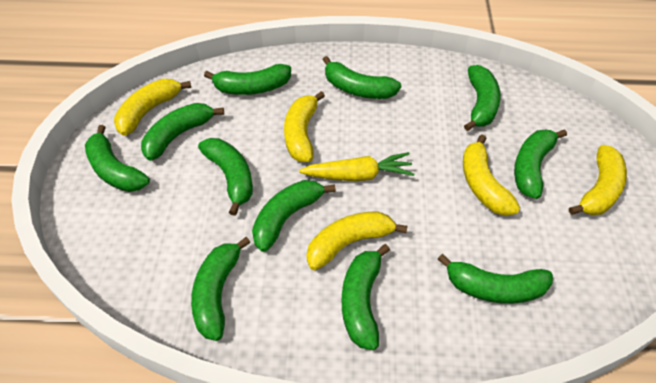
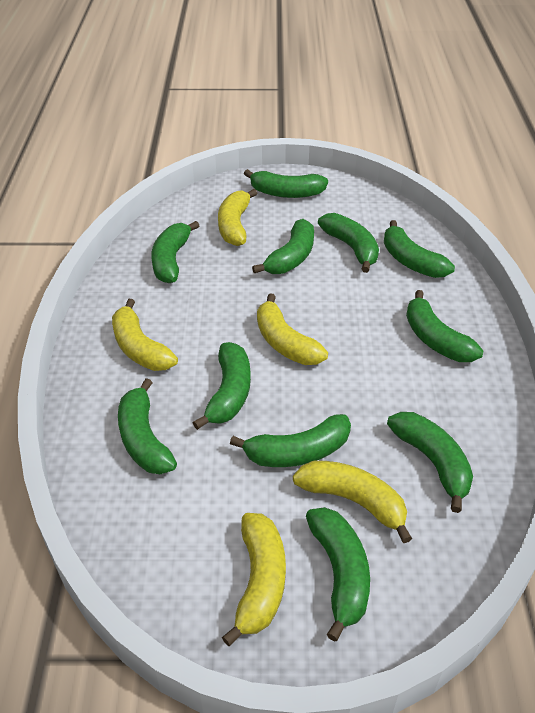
yellow carrot: 1 -> 0

